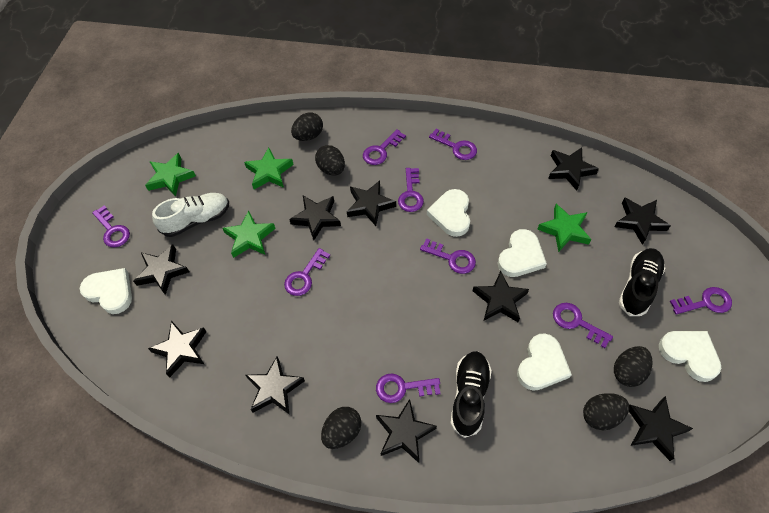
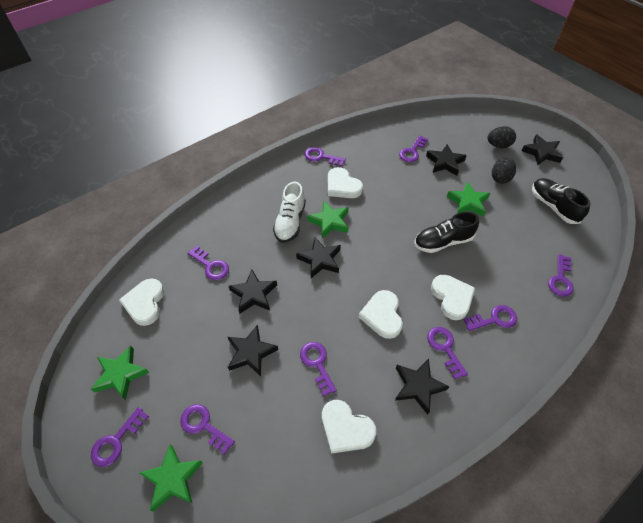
black egg: 5 -> 2
black star: 10 -> 6

